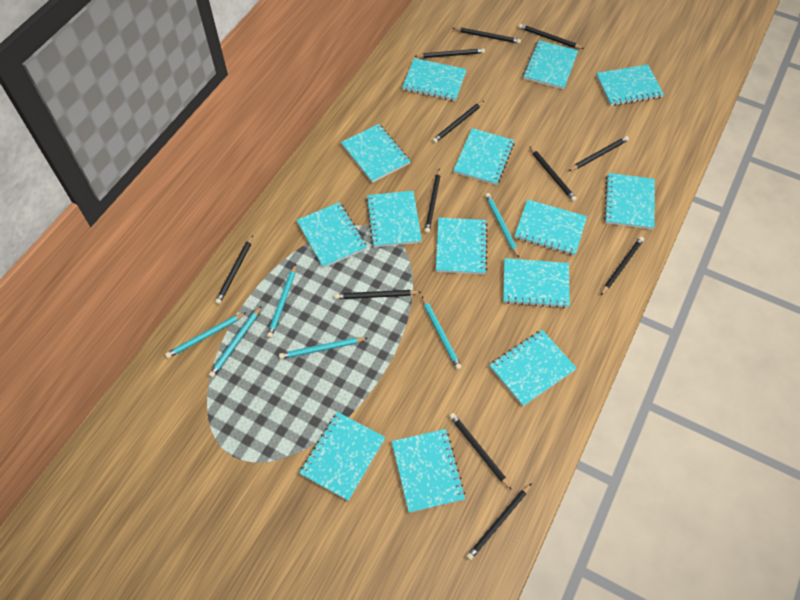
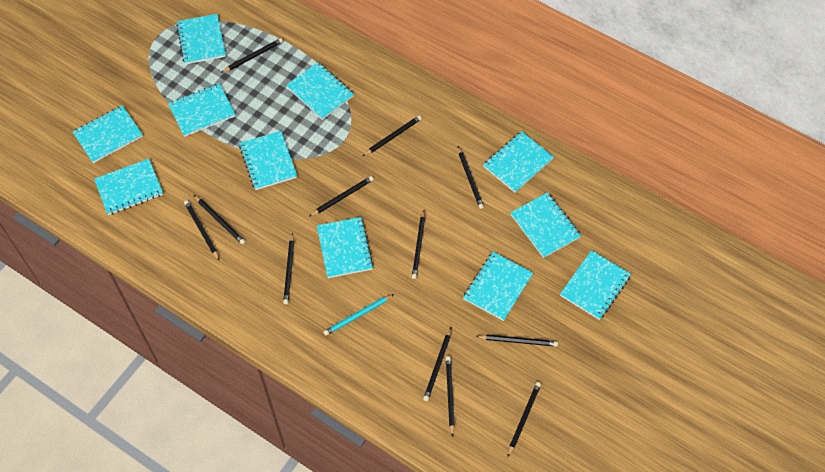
turquoise notebook: 14 -> 11
turquoise pencil: 6 -> 1

